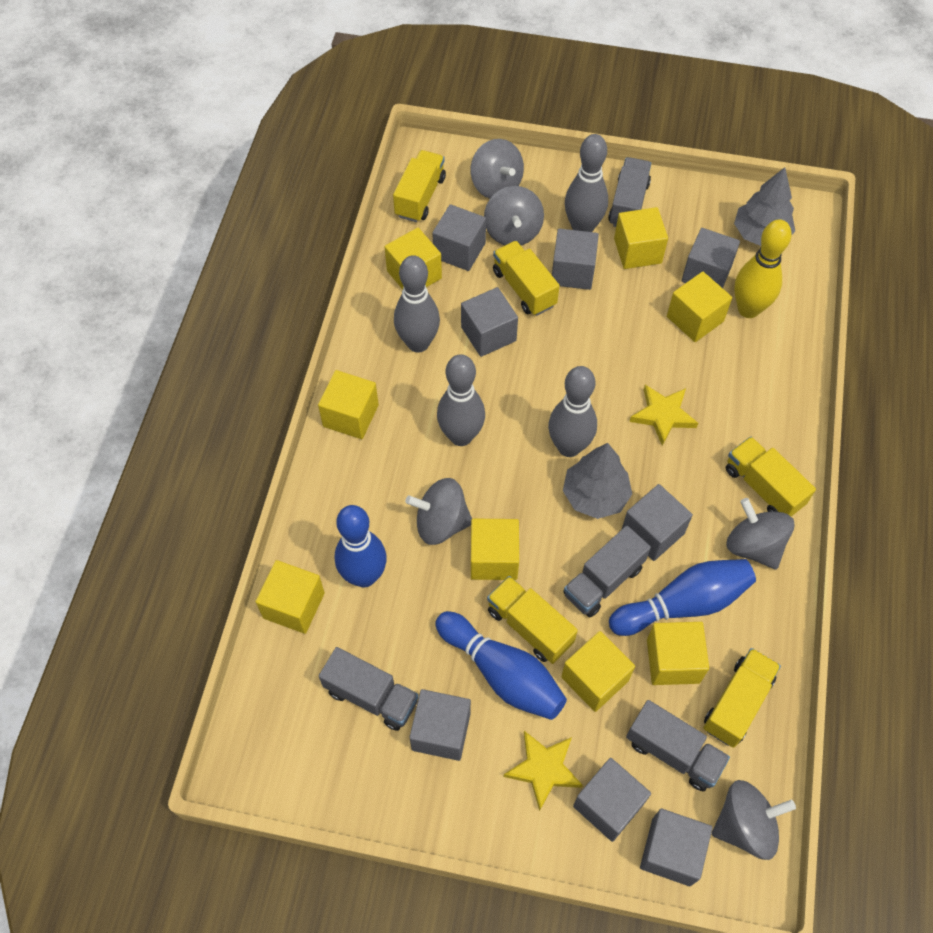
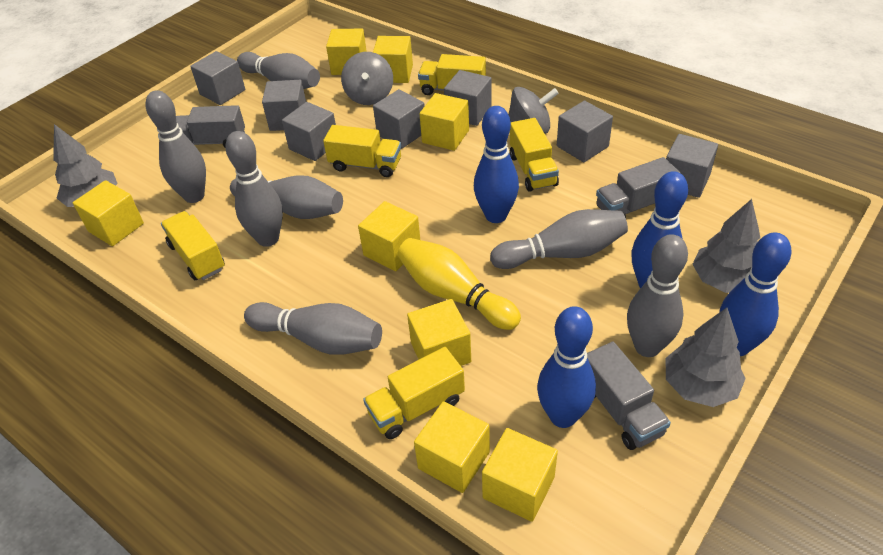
blue bowling pin: 3 -> 4
grey bowling pin: 4 -> 7
grey cube: 8 -> 7
grey spinning top: 5 -> 2
grey tree: 2 -> 3
grey truck: 4 -> 3
yellow star: 2 -> 0

